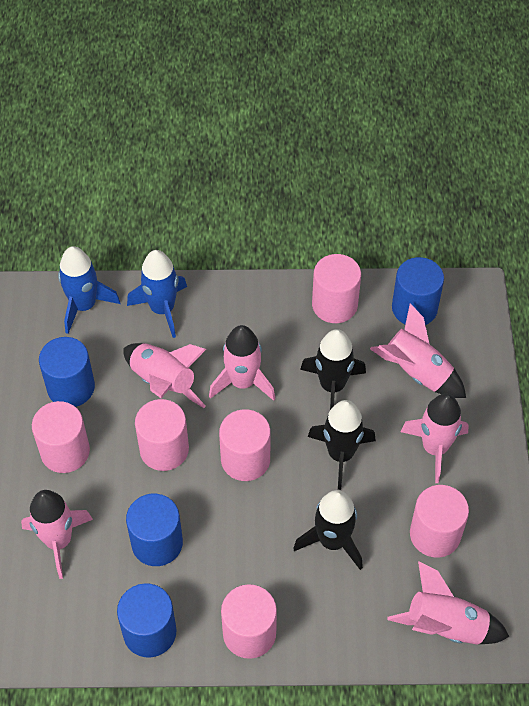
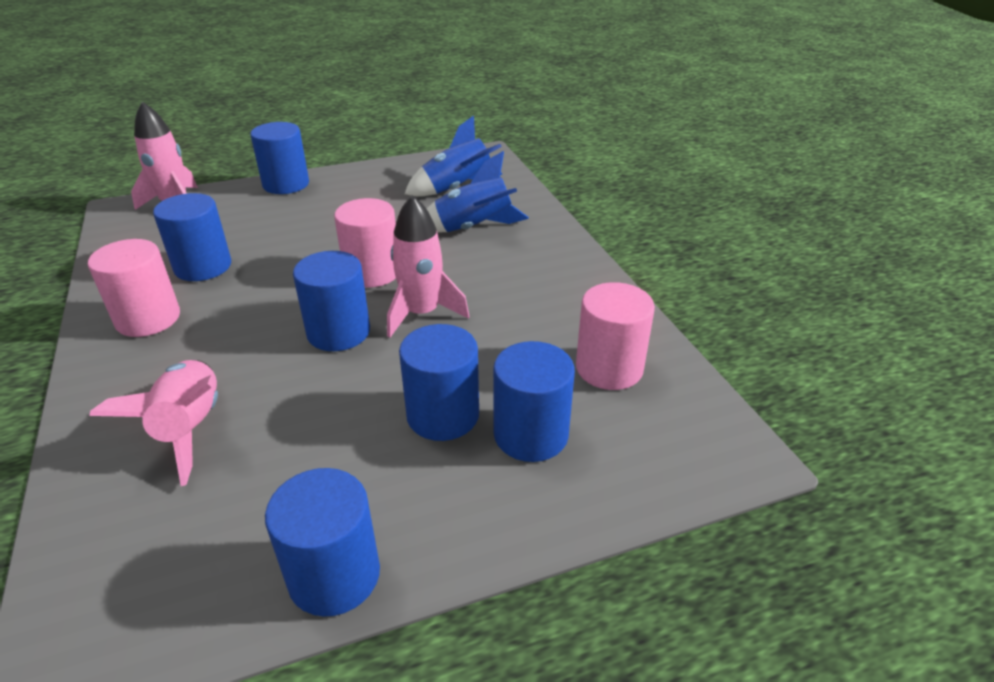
black rocket: 3 -> 0
blue cylinder: 4 -> 6
pink cylinder: 6 -> 3
pink rocket: 6 -> 3

